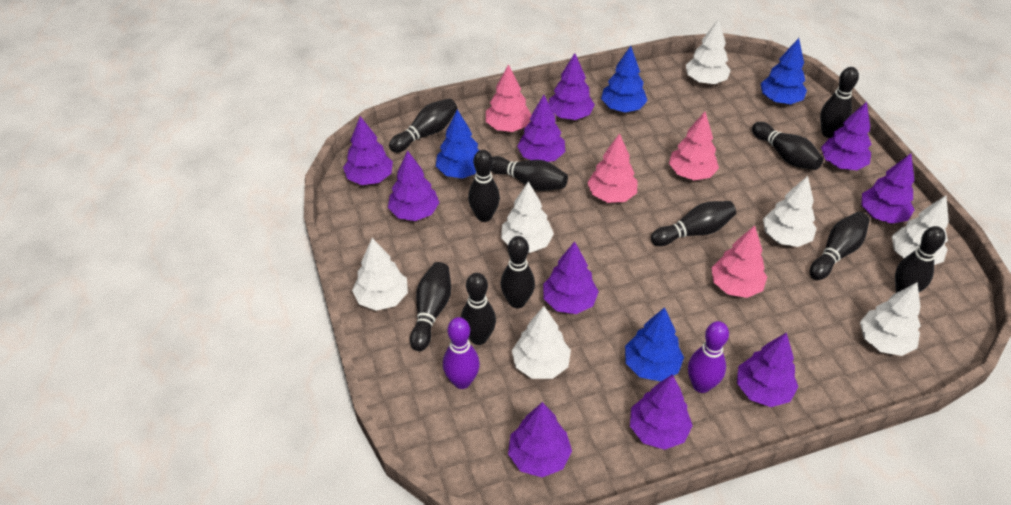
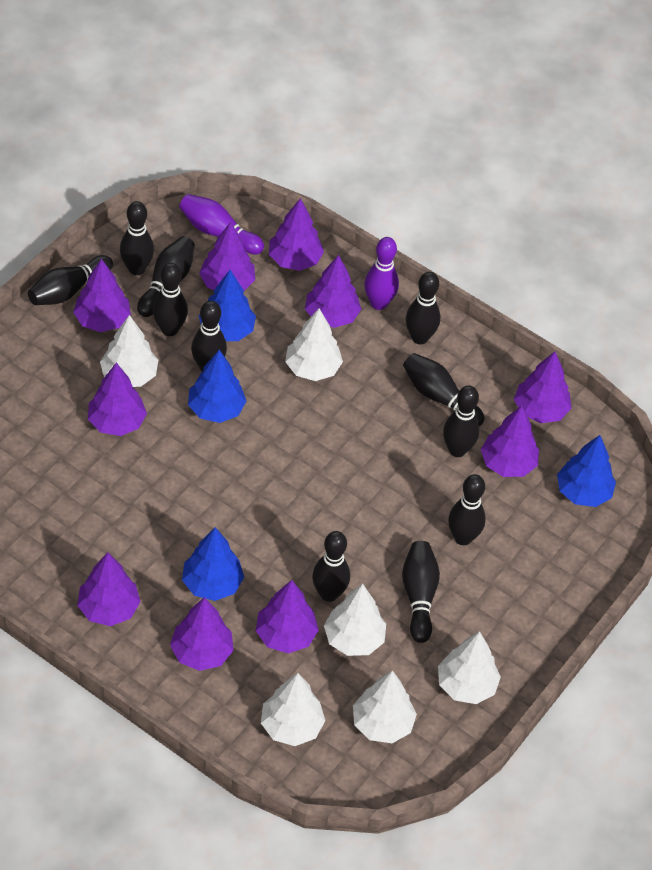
pink tree: 4 -> 0
white tree: 7 -> 6

